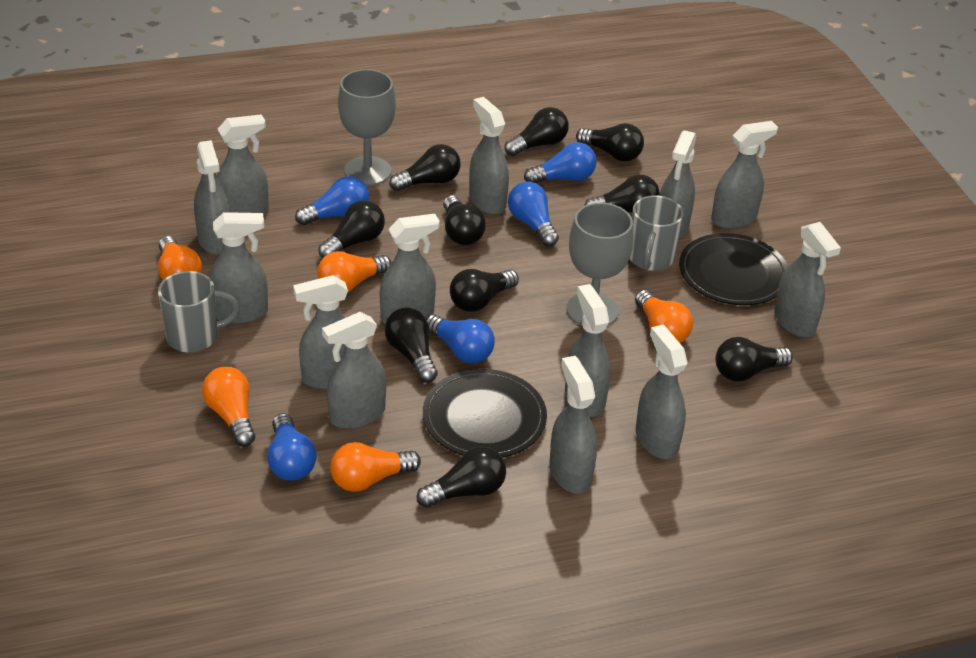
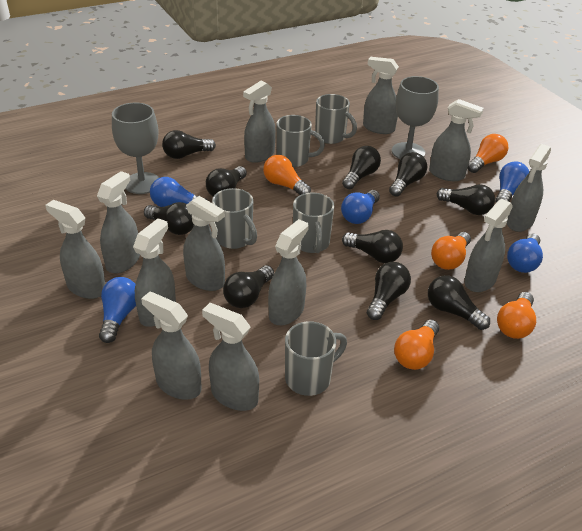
black plate: 2 -> 0
grey mug: 2 -> 5
grey spray bottle: 13 -> 12

